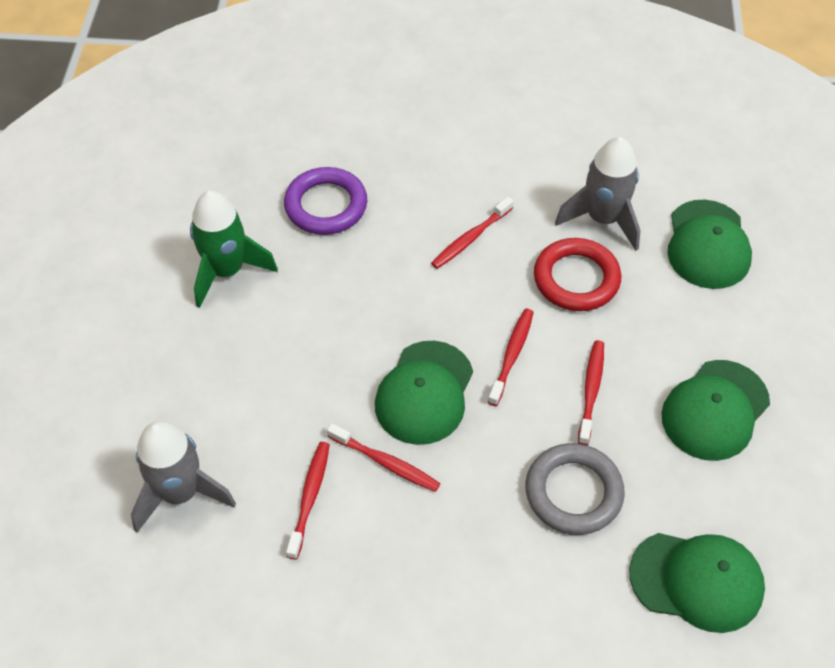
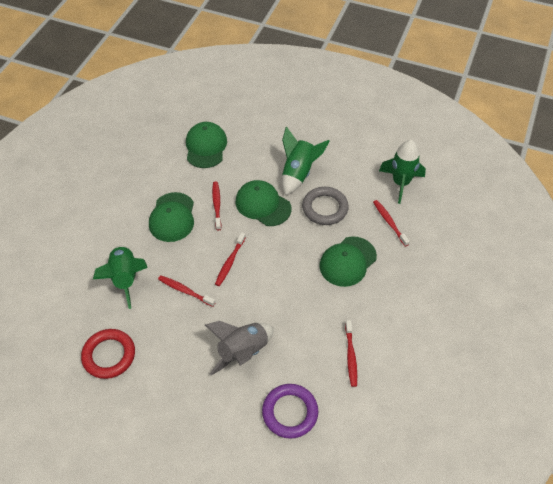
green rocket: 1 -> 3
grey rocket: 2 -> 1

